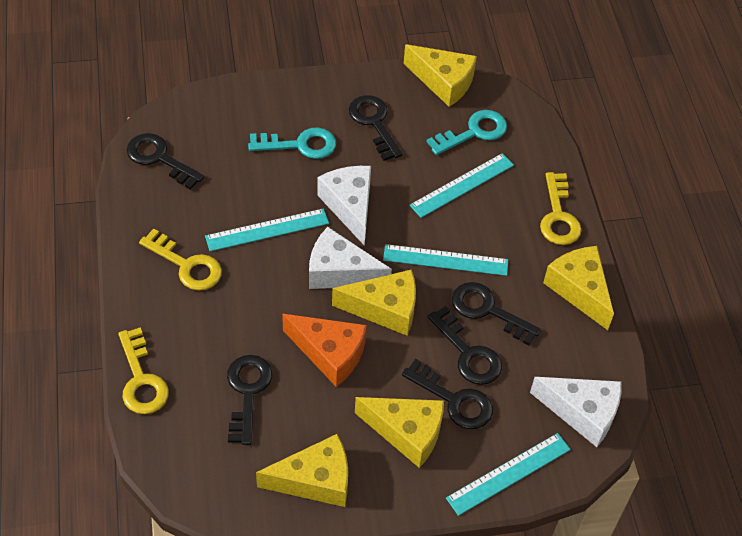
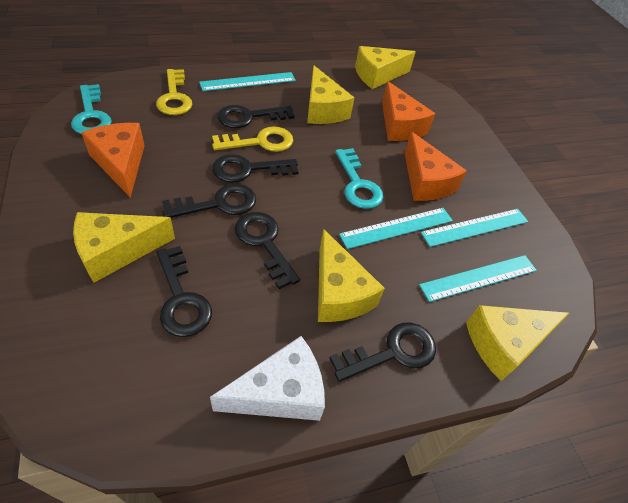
orange cheese: 1 -> 3
white cheese: 3 -> 1
yellow key: 3 -> 2

